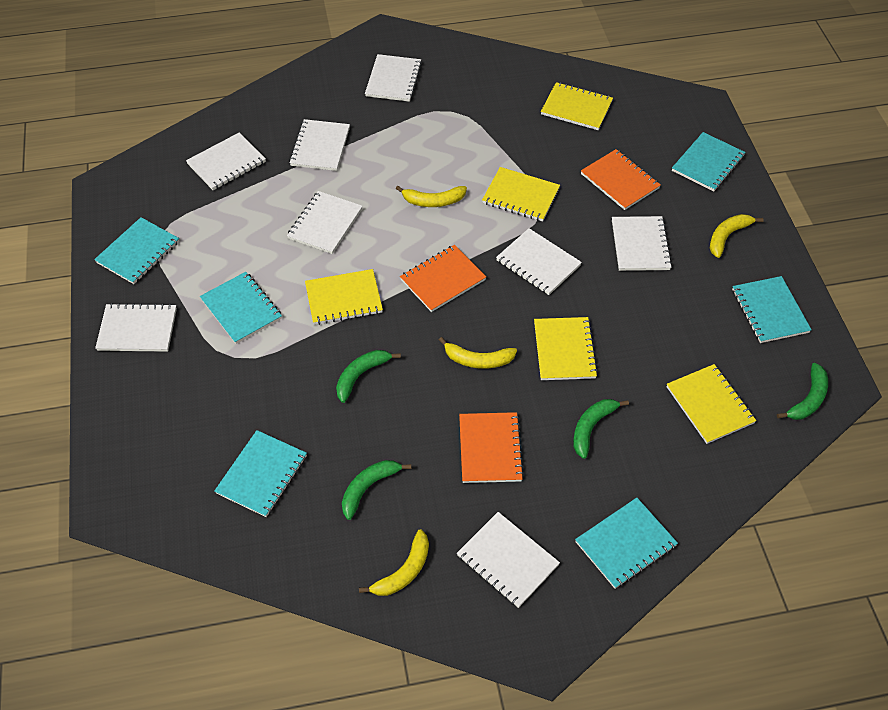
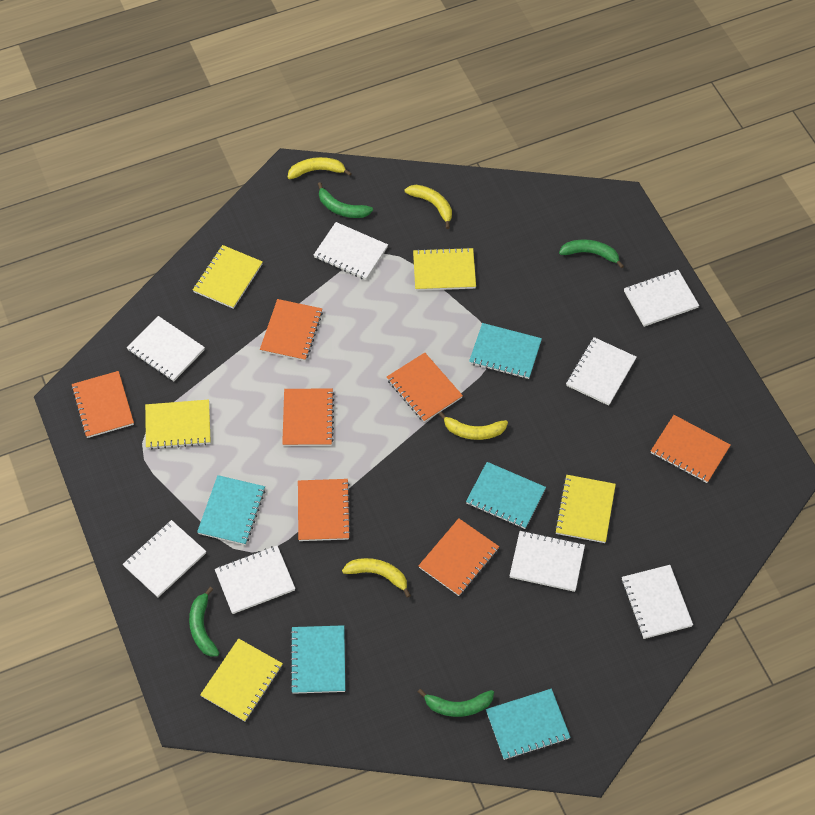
orange notebook: 3 -> 7
turquoise notebook: 6 -> 5

